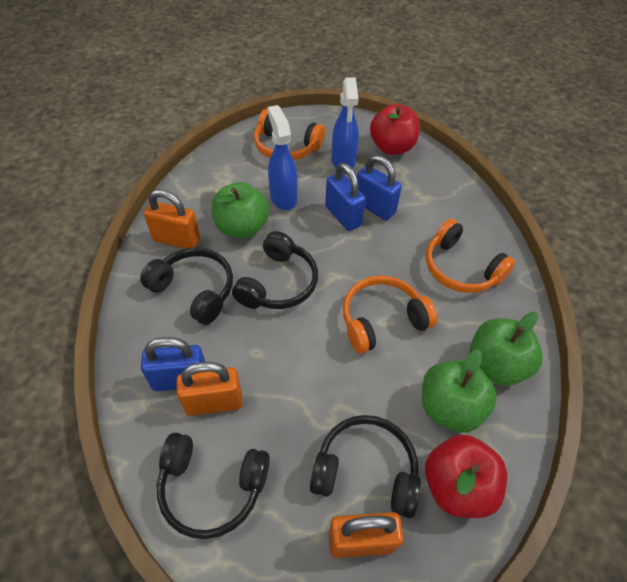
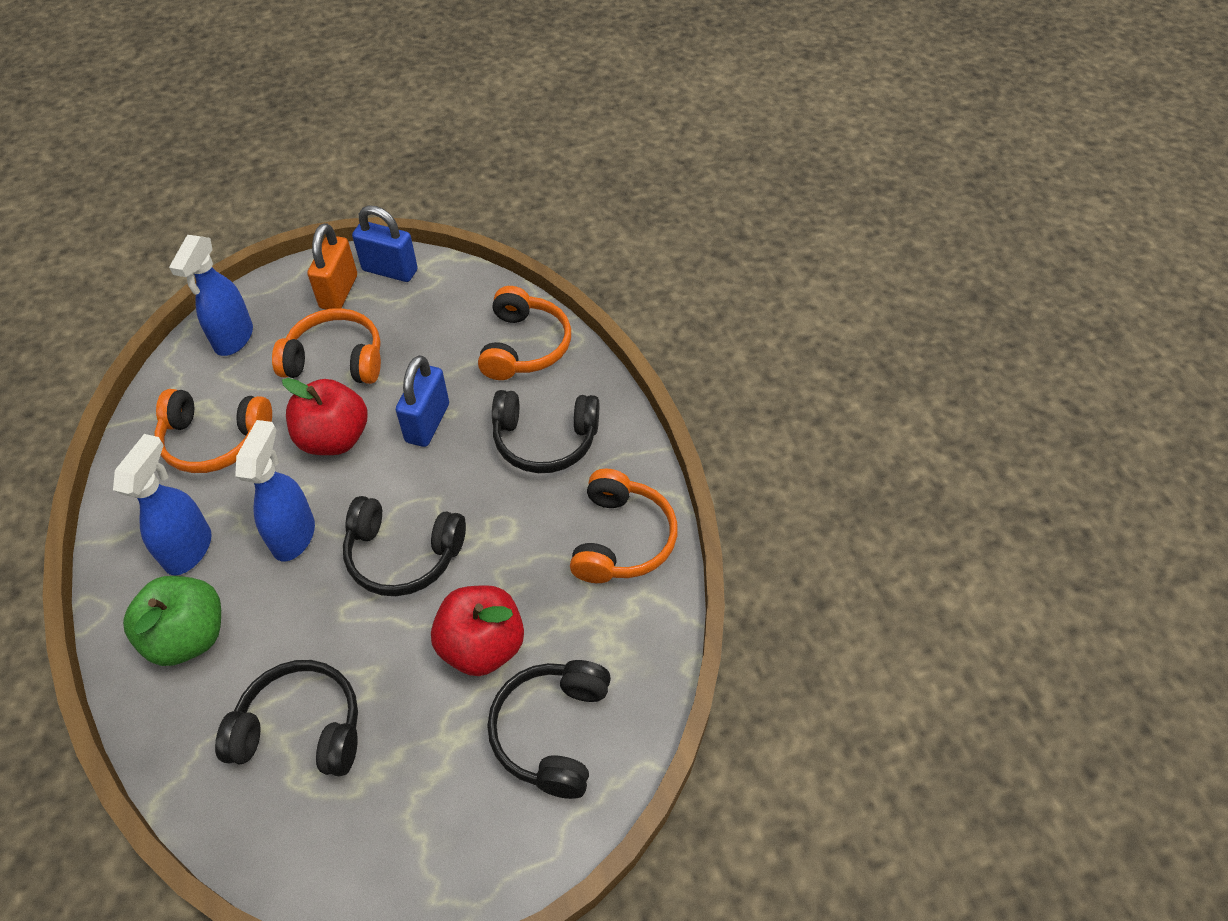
blue padlock: 3 -> 2
blue spray bottle: 2 -> 3
green apple: 3 -> 1
orange headphones: 3 -> 4
orange padlock: 3 -> 1

